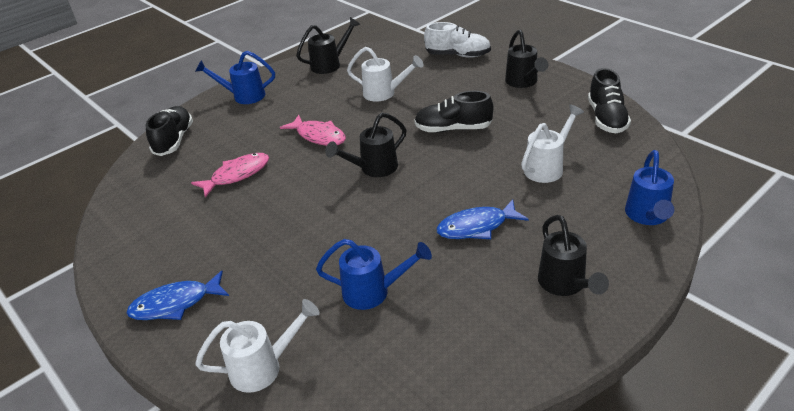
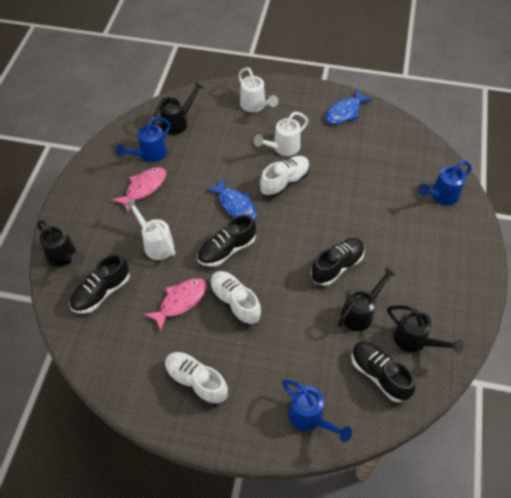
black shoe: 3 -> 4
white shoe: 1 -> 3

